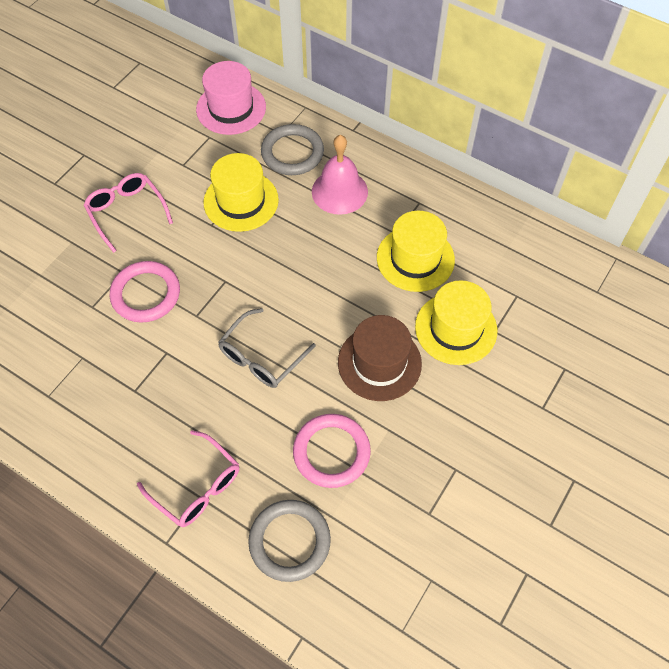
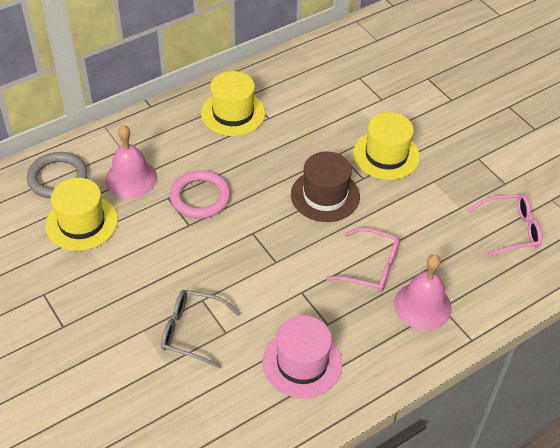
grey ring: 2 -> 1
pink bell: 1 -> 2
pink ring: 2 -> 1

